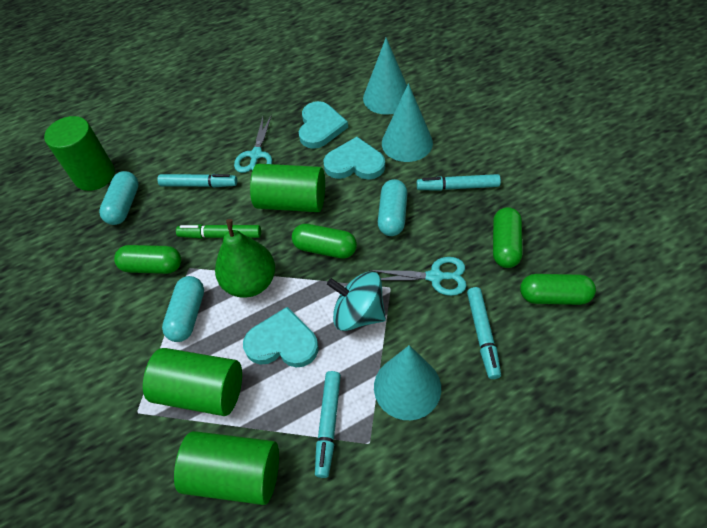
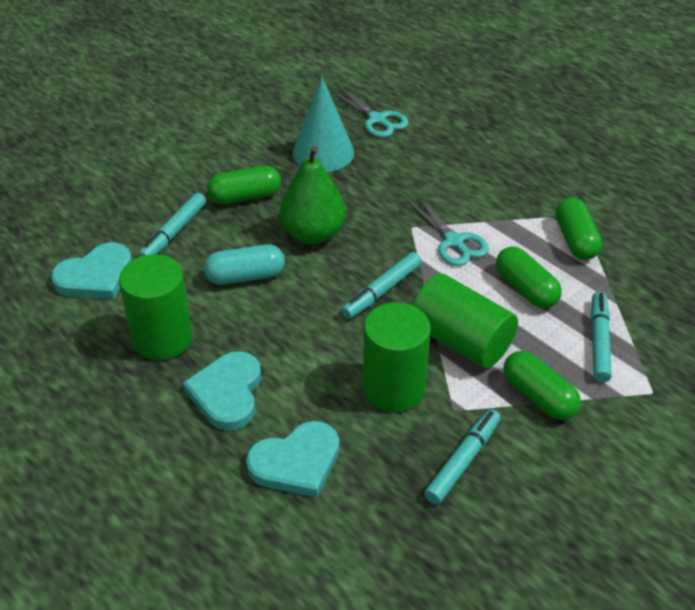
green cylinder: 4 -> 3
green marker: 1 -> 0
turquoise capsule: 3 -> 1
turquoise cone: 3 -> 1
turquoise spinning top: 1 -> 0

